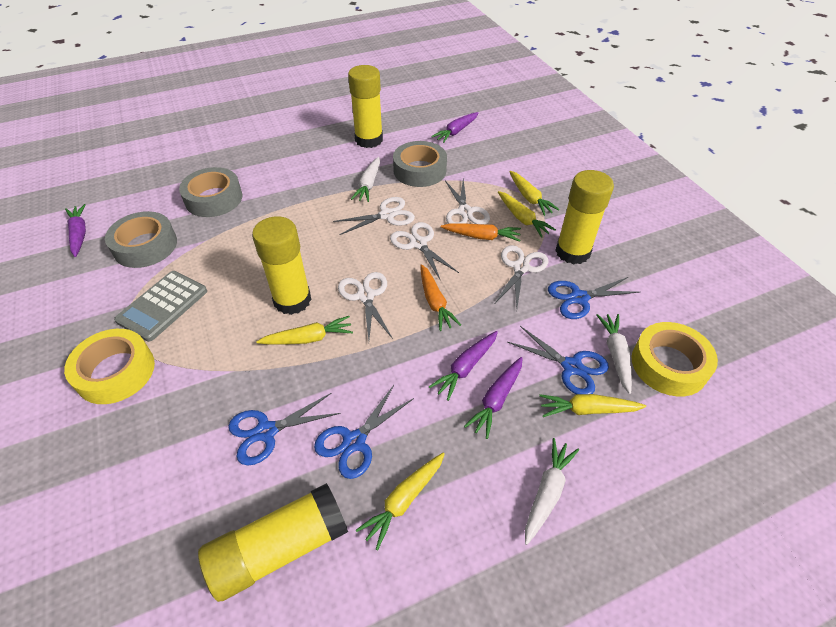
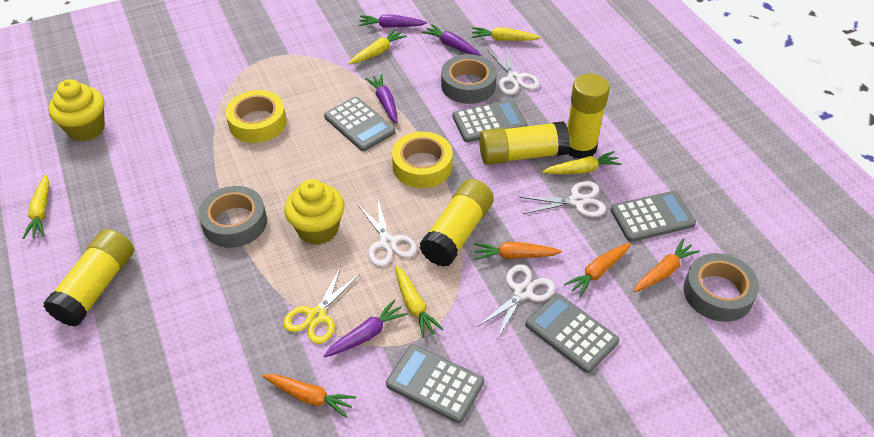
blue scissors: 4 -> 0
grey calculator: 1 -> 5
orange carrot: 2 -> 4
white carrot: 3 -> 0
white scissors: 5 -> 4
yellow cupcake: 0 -> 2
yellow scissors: 0 -> 1

